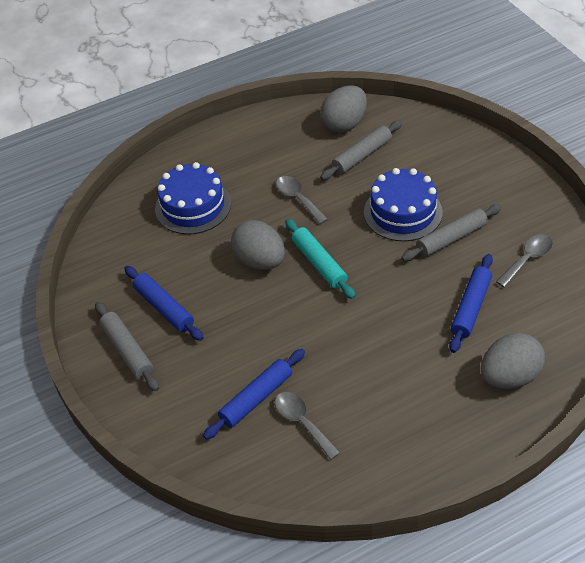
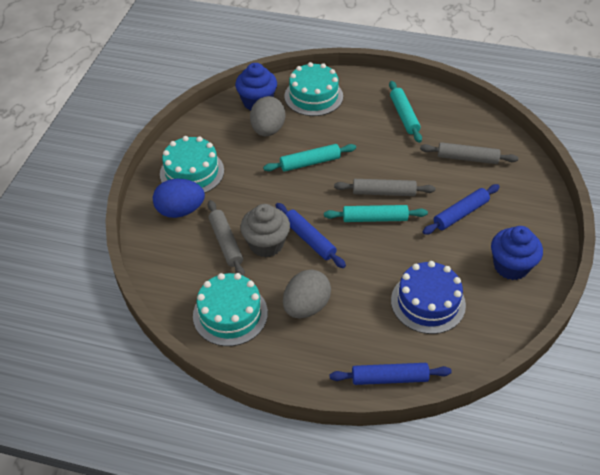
blue cake: 2 -> 1
blue cupcake: 0 -> 2
blue egg: 0 -> 1
grey cupcake: 0 -> 1
grey egg: 3 -> 2
grey spoon: 3 -> 0
turquoise cake: 0 -> 3
turquoise rolling pin: 1 -> 3

